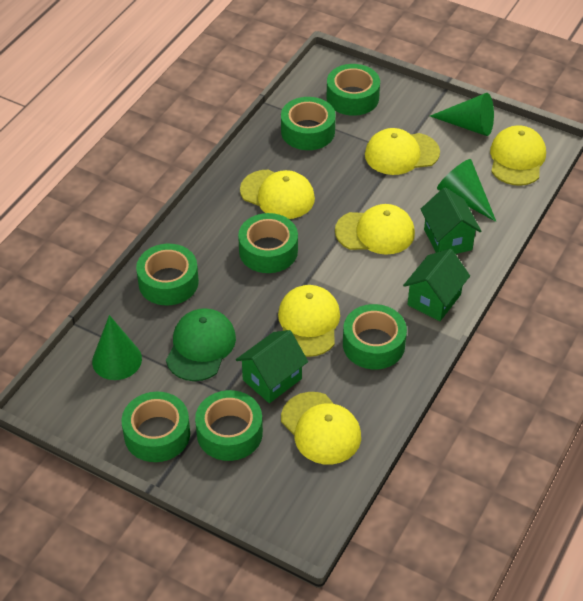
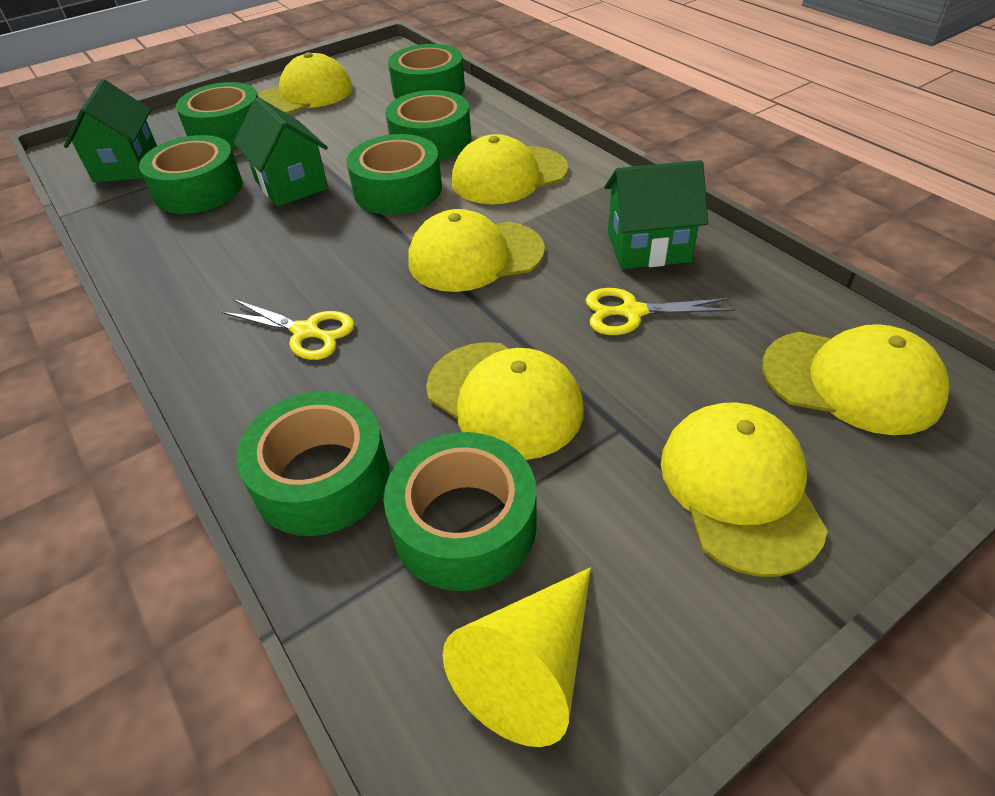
green cap: 1 -> 0
green cone: 3 -> 0
yellow cone: 0 -> 1
yellow scissors: 0 -> 2

